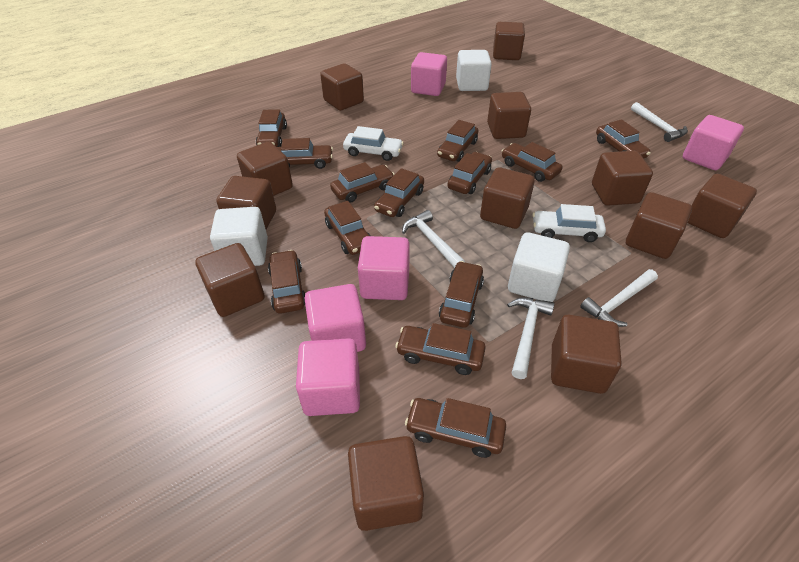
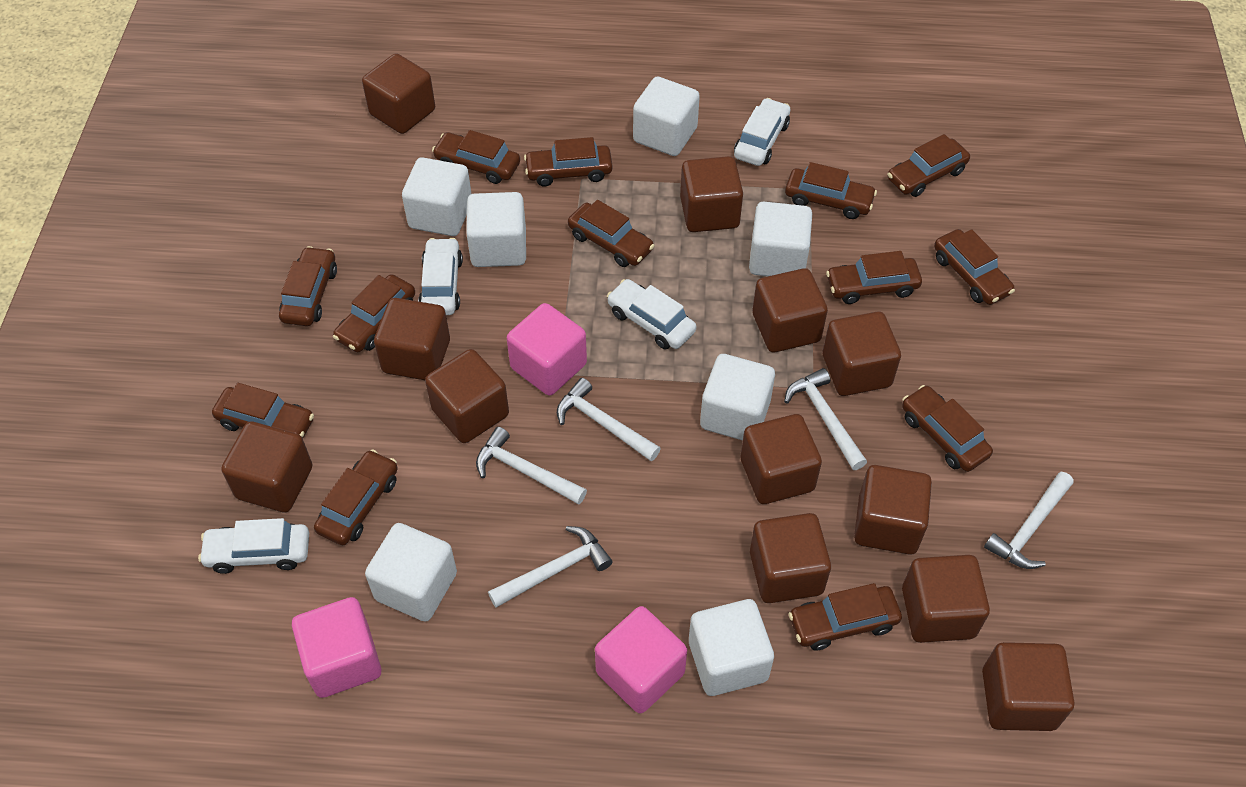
pink cube: 5 -> 3
white car: 2 -> 4
white cube: 3 -> 7
white hammer: 4 -> 5

